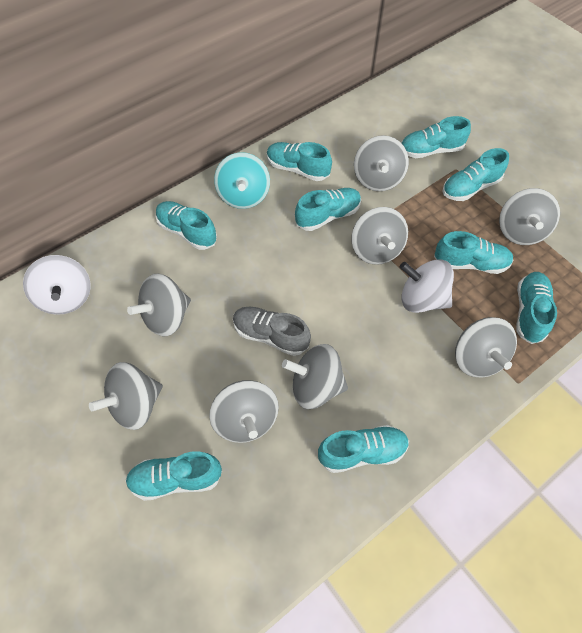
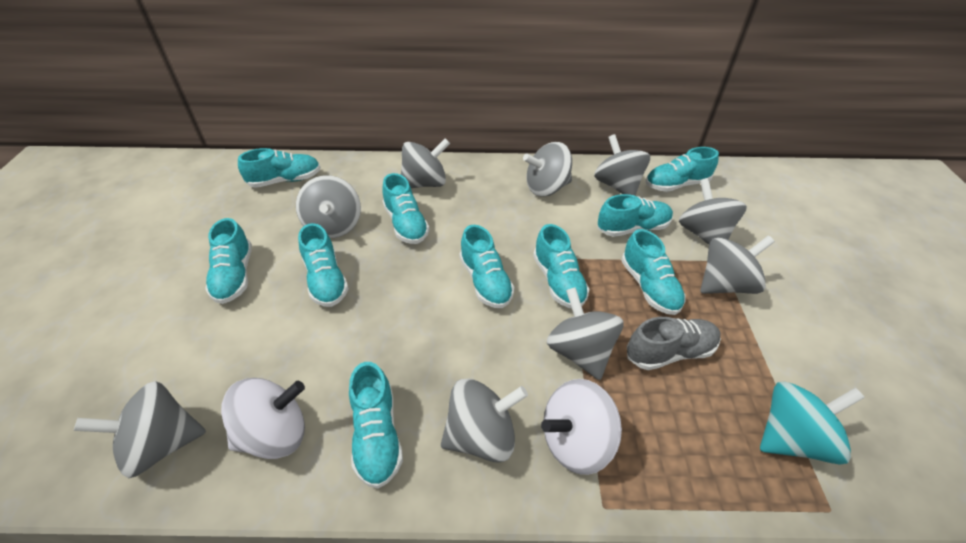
grey spinning top: 8 -> 9
turquoise shoe: 9 -> 10

